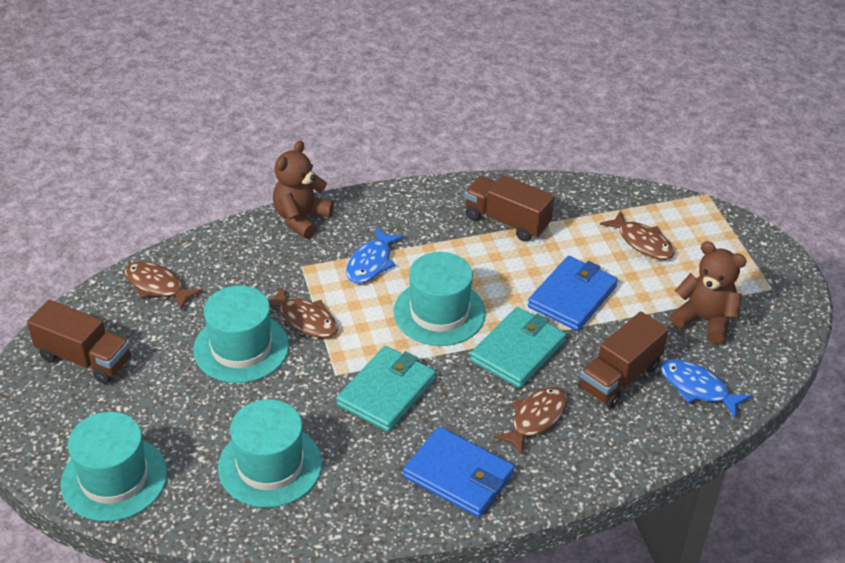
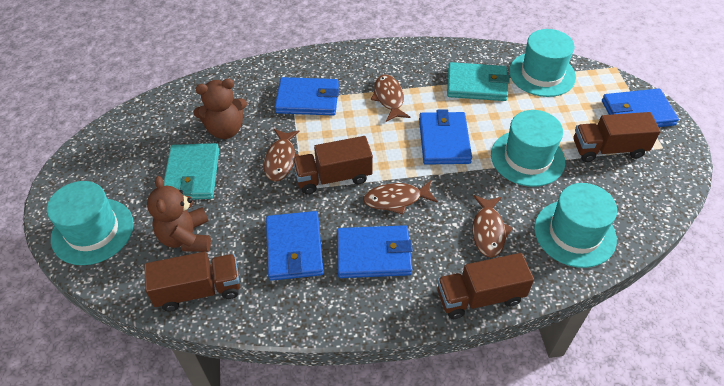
blue fish: 2 -> 0
blue wallet: 2 -> 5
brown truck: 3 -> 4

